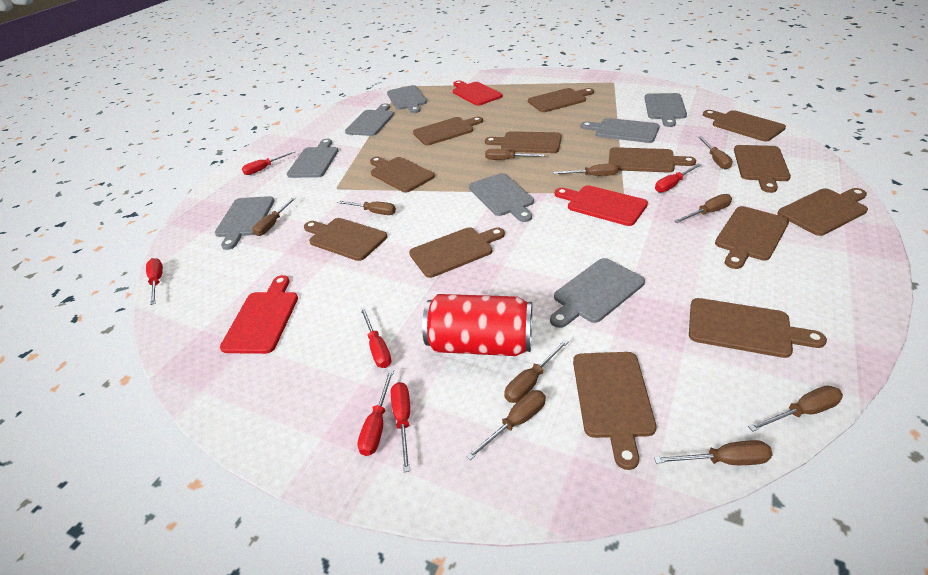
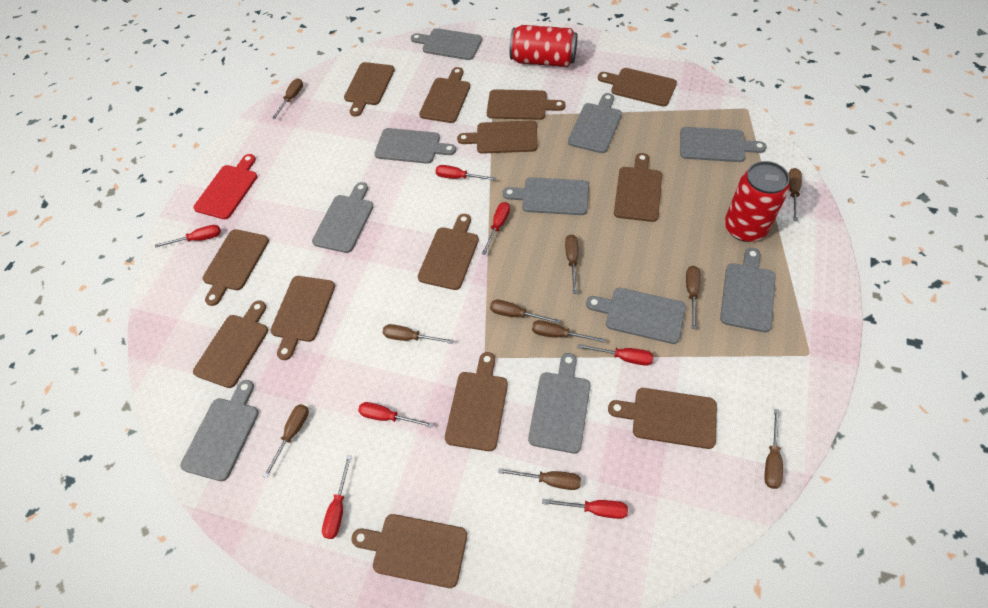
grey cutting board: 8 -> 10
red can: 1 -> 2
red cutting board: 3 -> 1
red screwdriver: 6 -> 7

